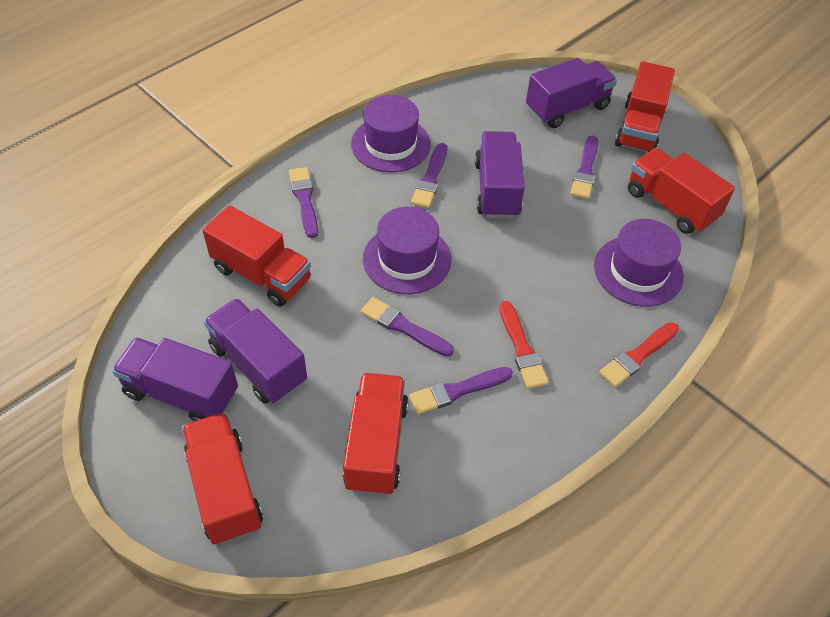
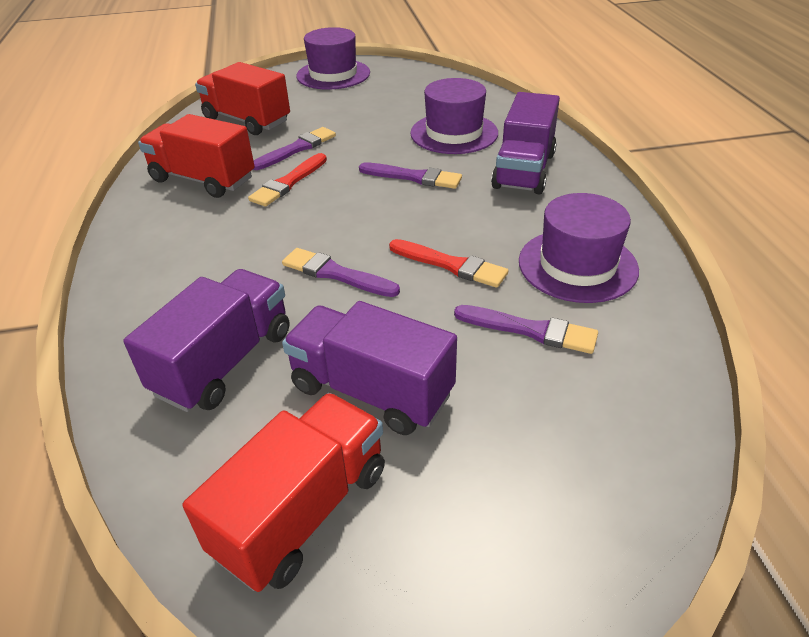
purple brush: 5 -> 4
purple truck: 4 -> 3
red truck: 5 -> 3

